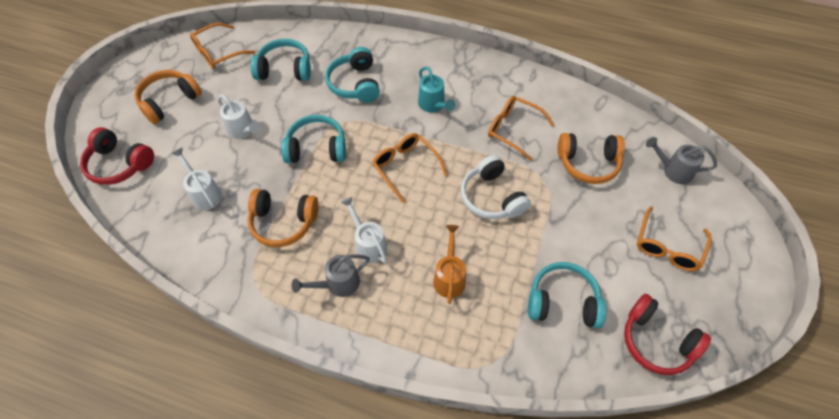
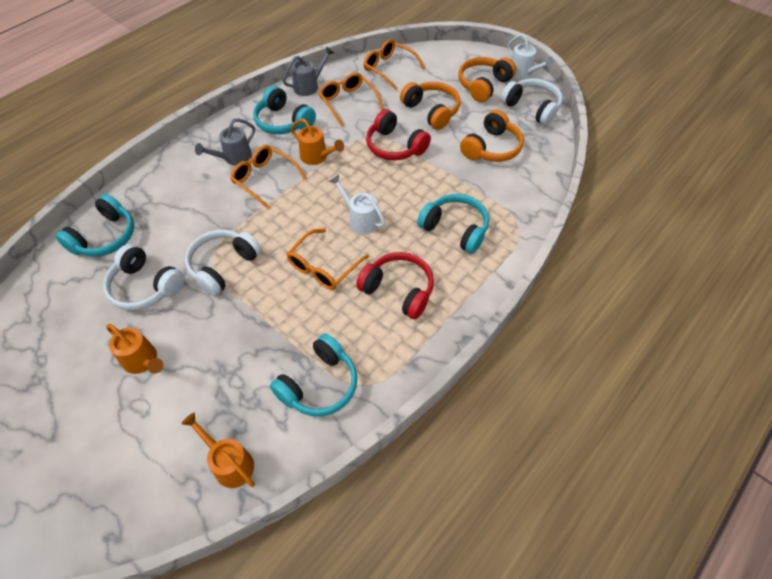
orange watering can: 1 -> 3
turquoise watering can: 1 -> 0
white headphones: 1 -> 3
white watering can: 3 -> 2

